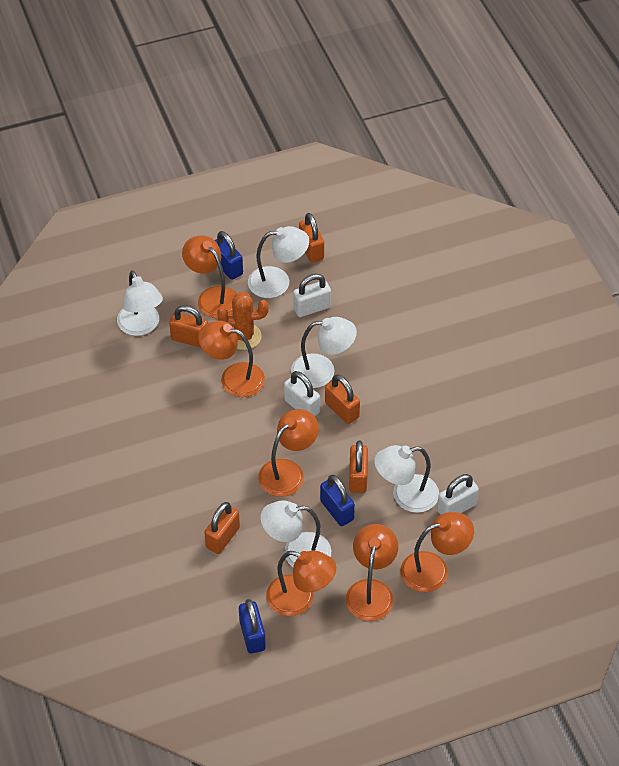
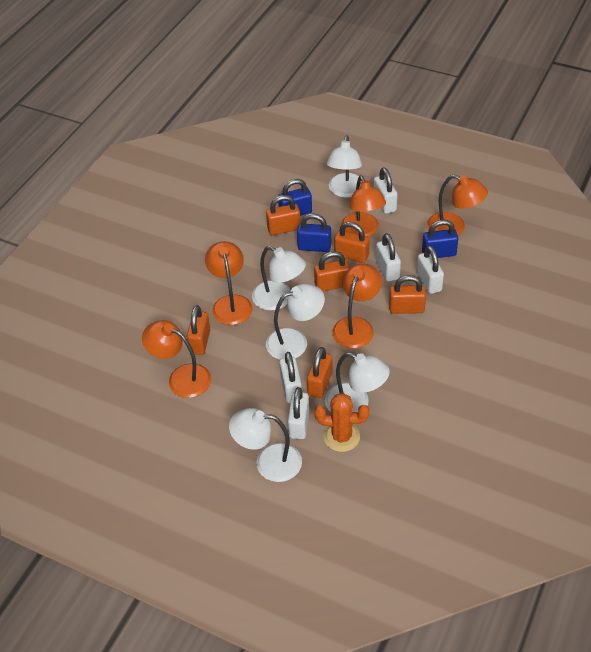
orange lamp: 6 -> 5
orange padlock: 5 -> 6
white padlock: 3 -> 5

